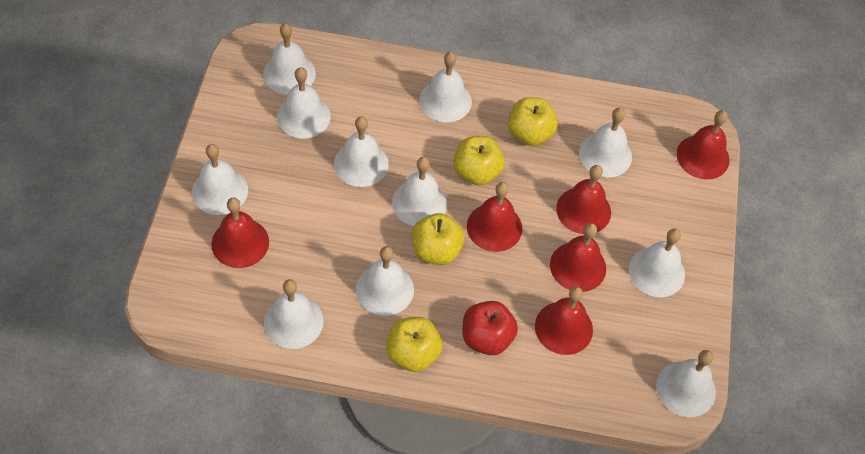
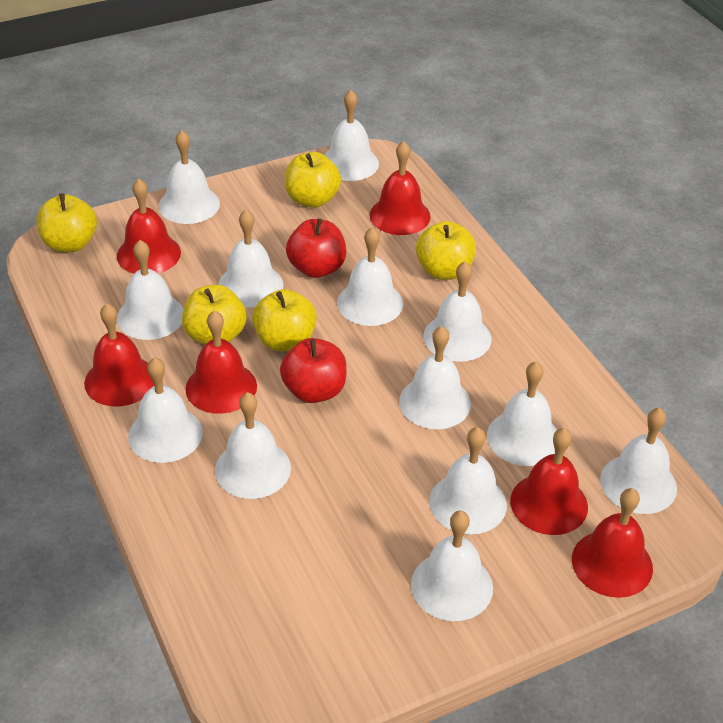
red apple: 1 -> 2
white bell: 11 -> 13
yellow apple: 4 -> 5

